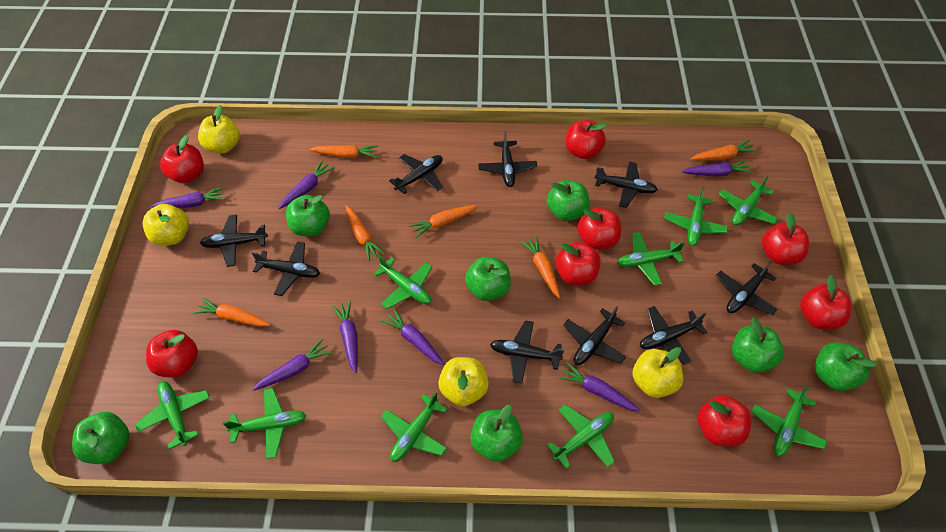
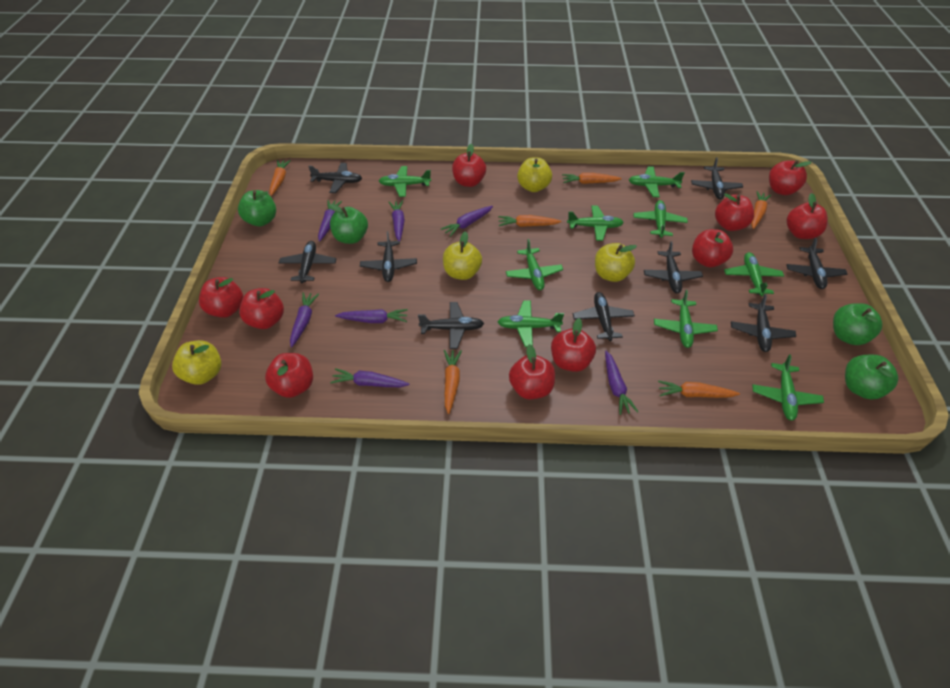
green apple: 7 -> 4
red apple: 8 -> 10

